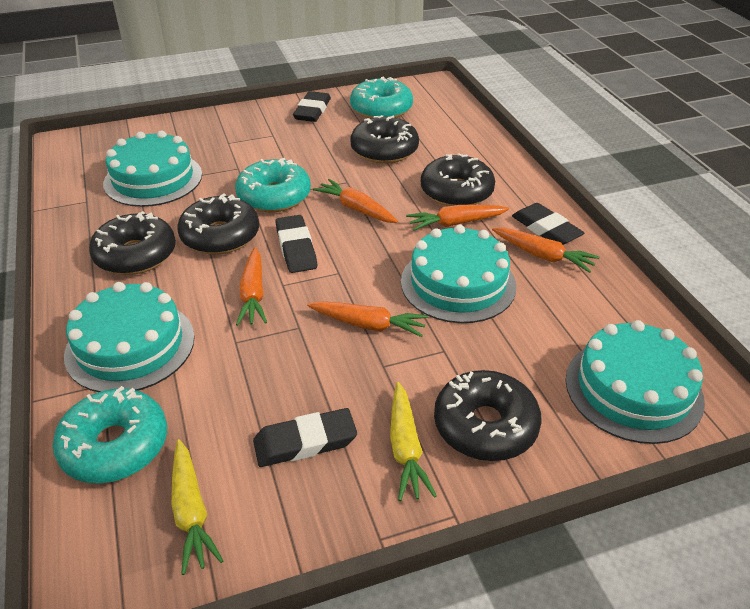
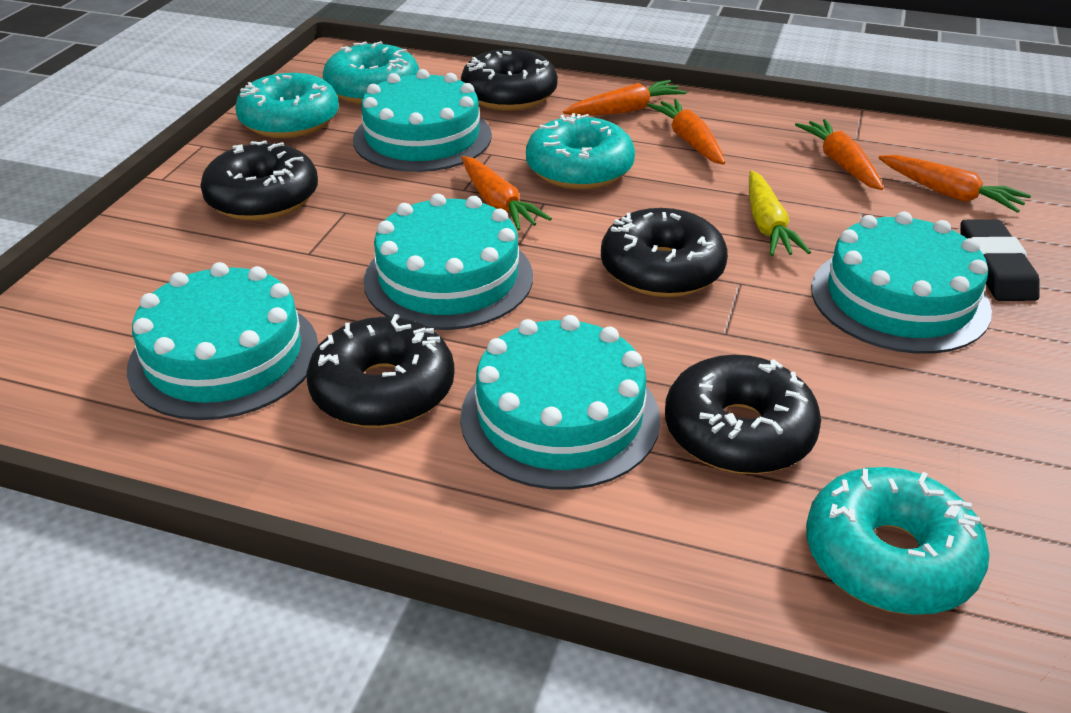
black eraser: 4 -> 1
turquoise cake: 4 -> 5
turquoise donut: 3 -> 4
yellow carrot: 2 -> 1

